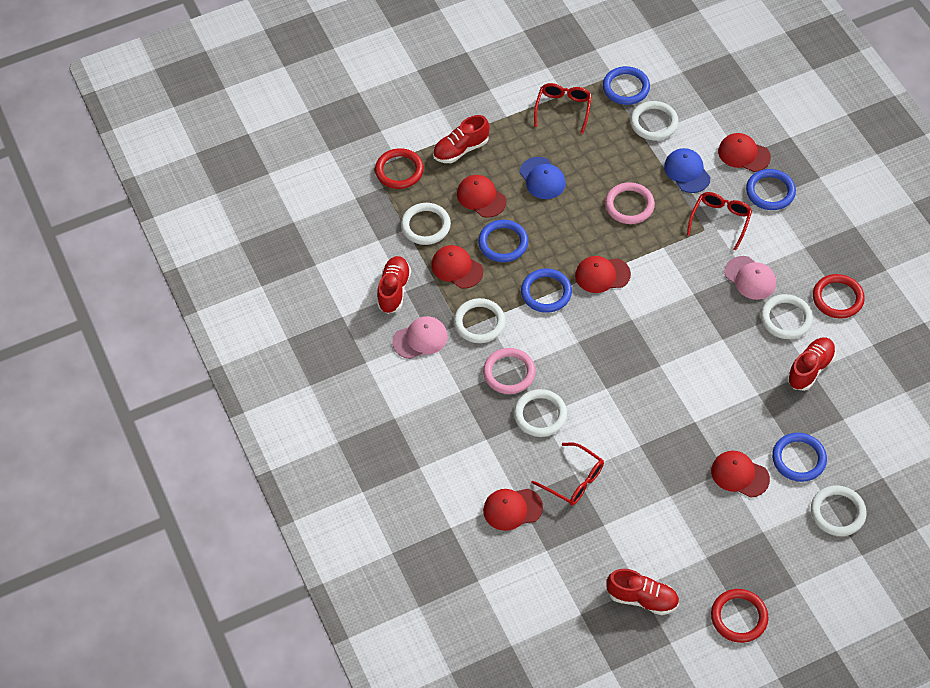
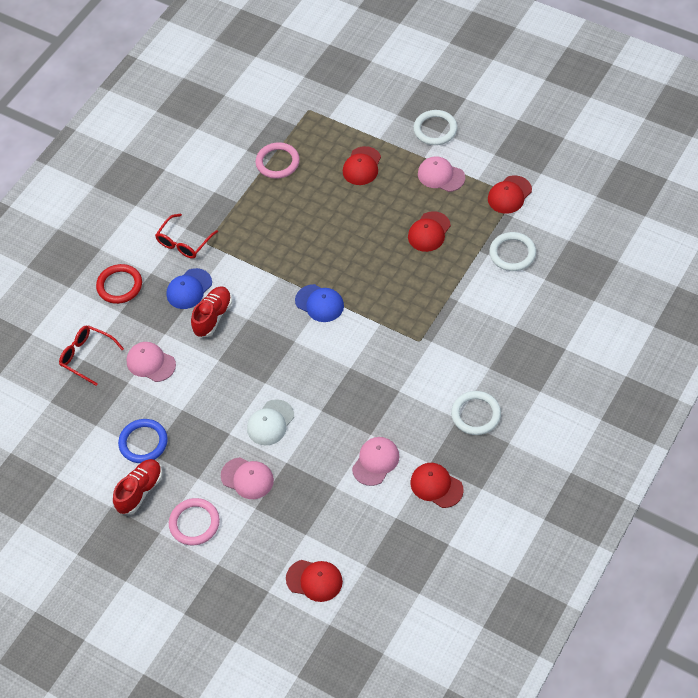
blue ring: 5 -> 1
pink cap: 2 -> 4
red cap: 6 -> 5
red glasses: 3 -> 2
red ring: 3 -> 1
red shoe: 4 -> 2
white cap: 0 -> 1
white ring: 6 -> 3

